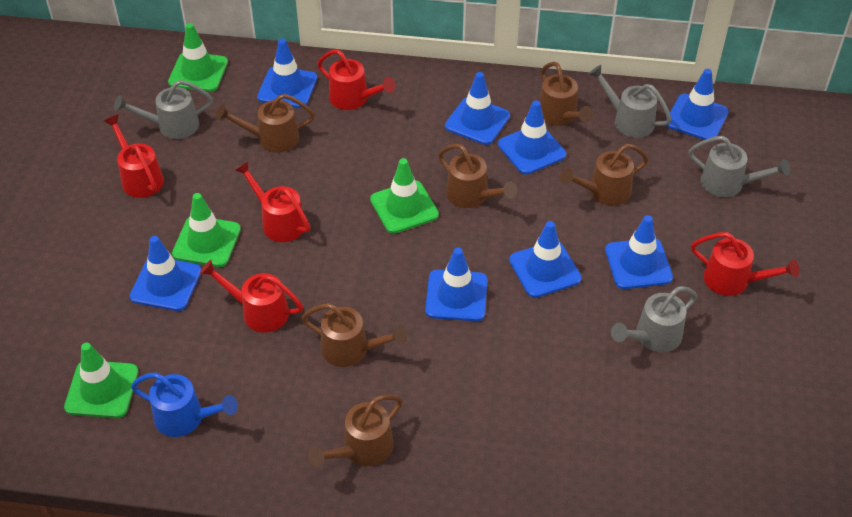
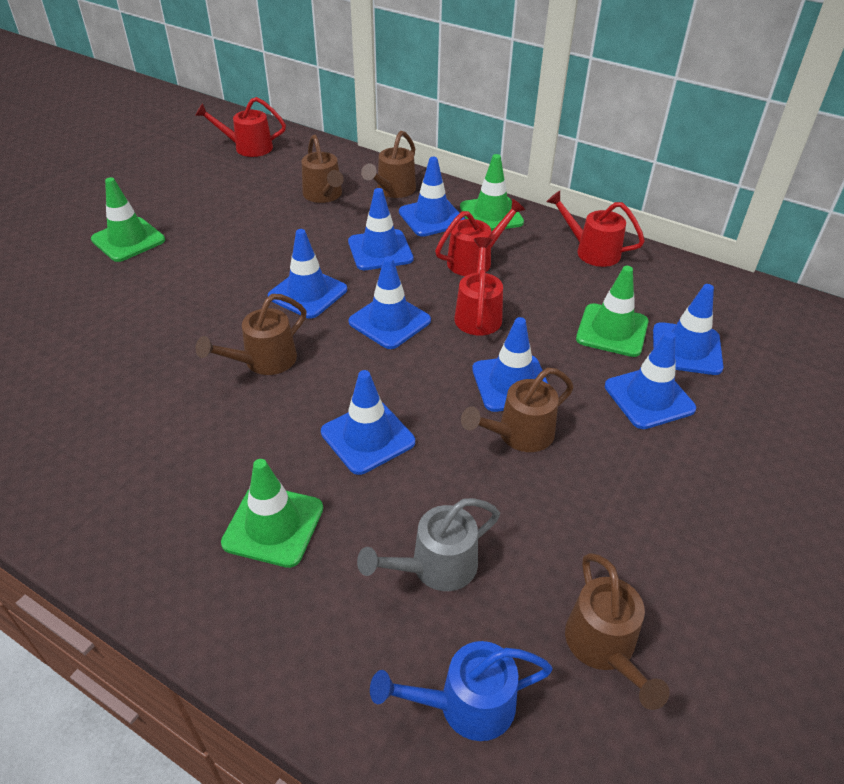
brown watering can: 6 -> 5
grey watering can: 4 -> 1
red watering can: 5 -> 4

